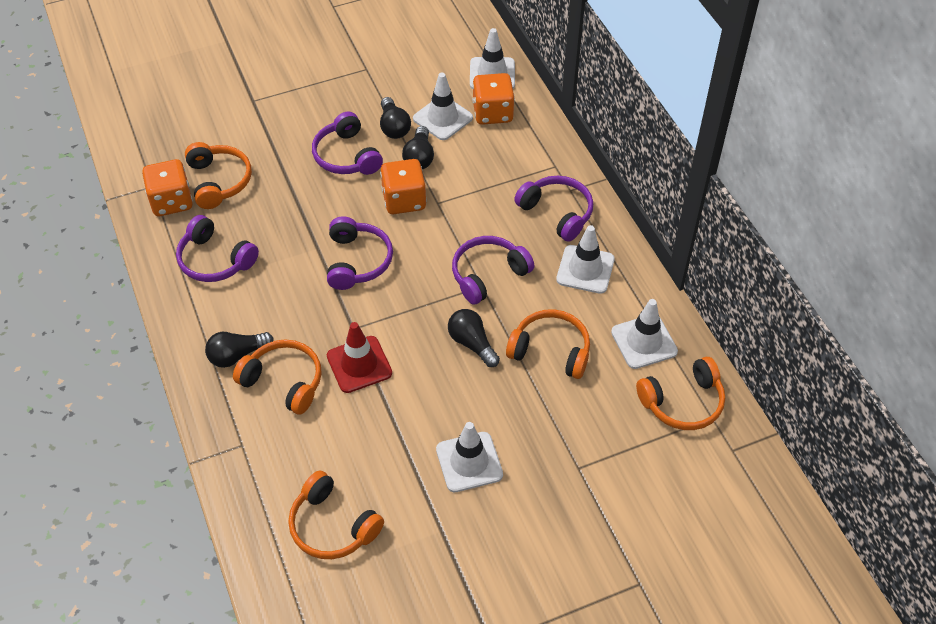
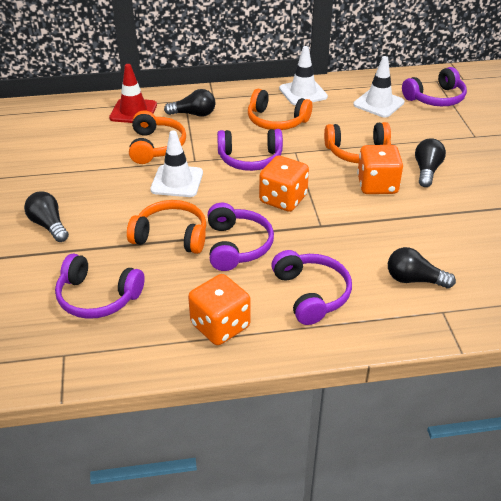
orange headphones: 5 -> 4
white traffic cone: 5 -> 3

